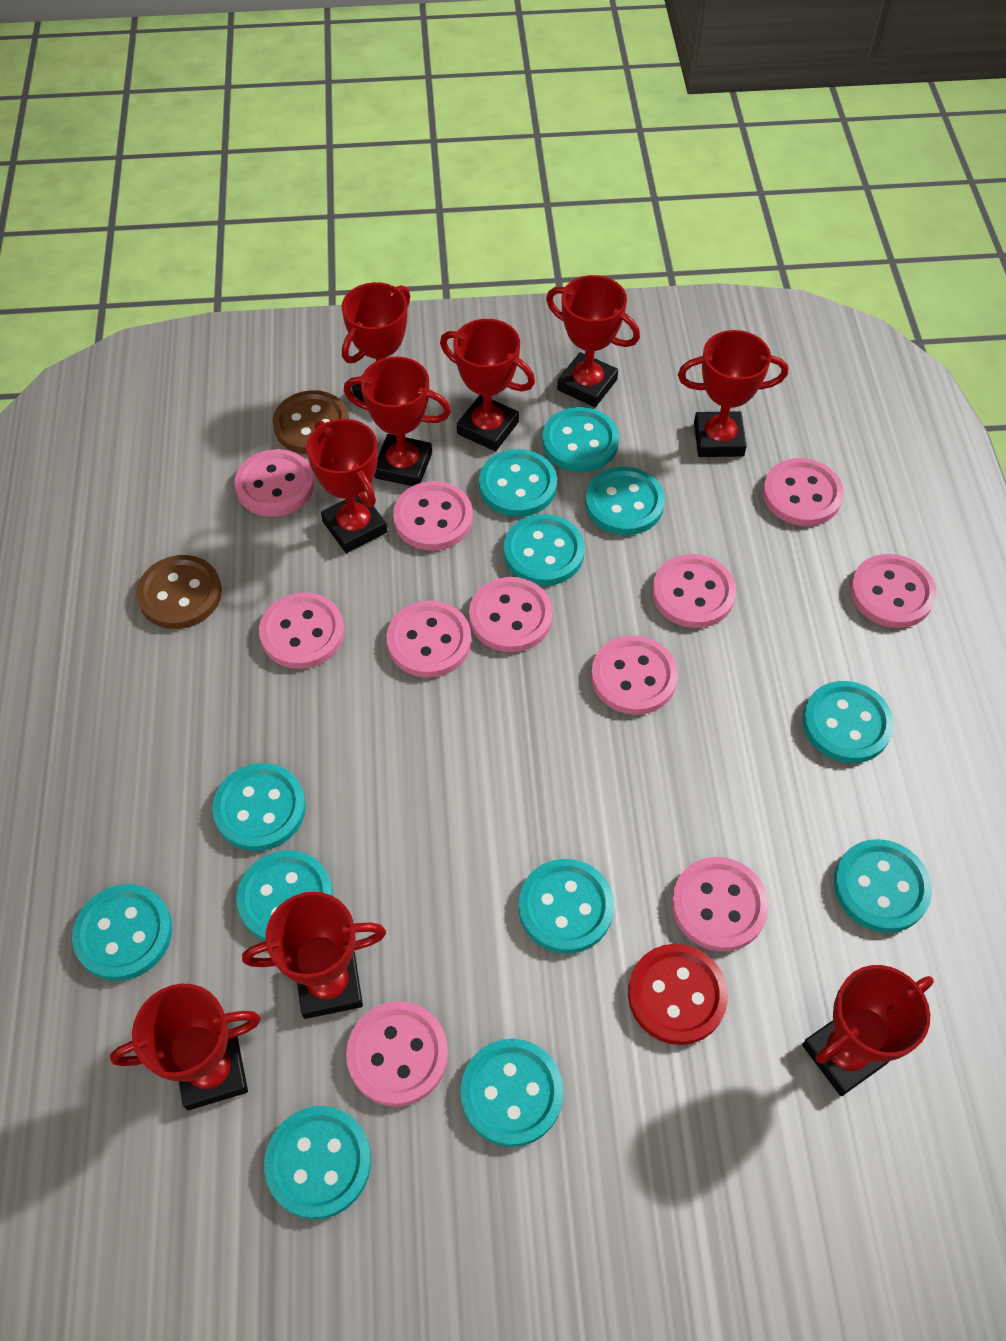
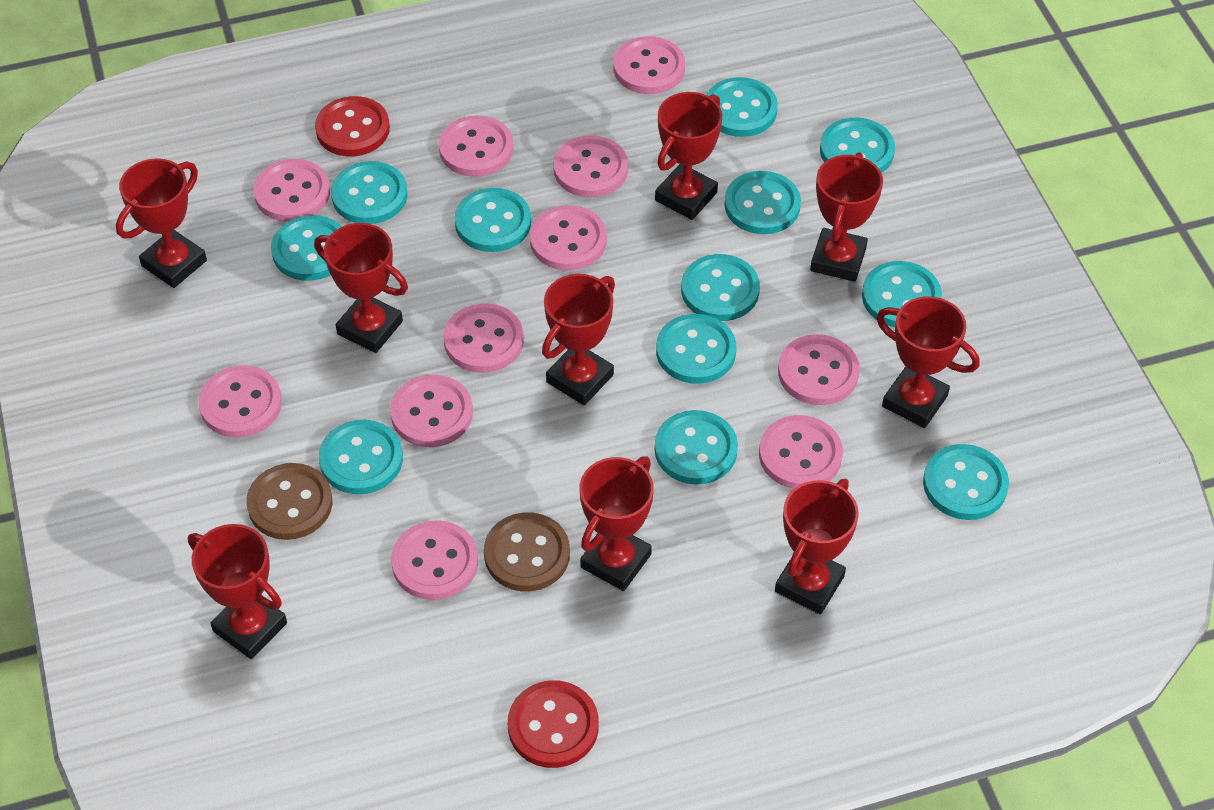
red button: 1 -> 2

